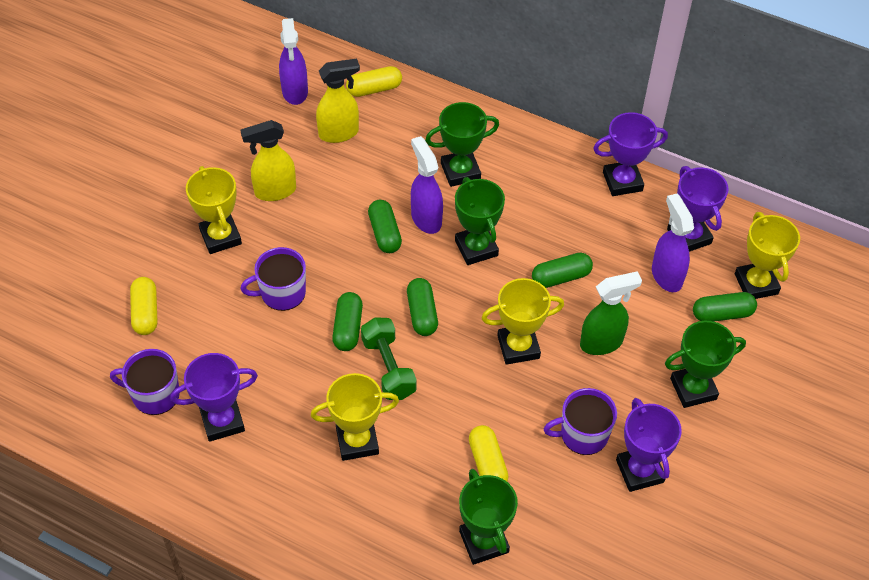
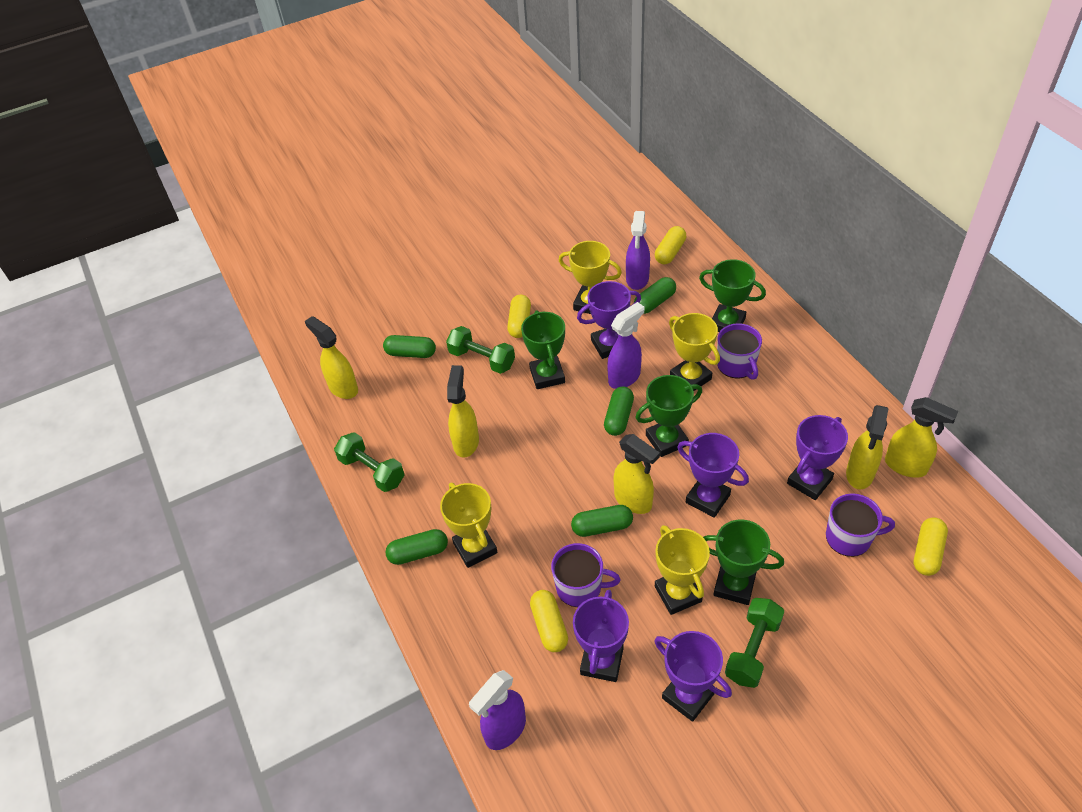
green dumbbell: 1 -> 3
green spray bottle: 1 -> 0
purple trophy: 4 -> 5
yellow capsule: 3 -> 4
yellow spray bottle: 2 -> 5

